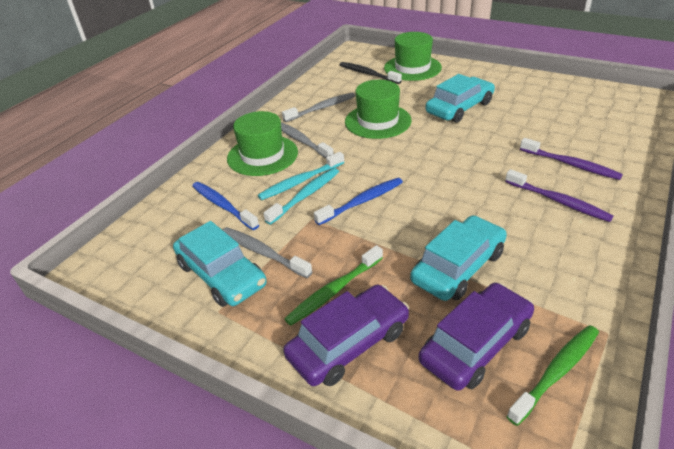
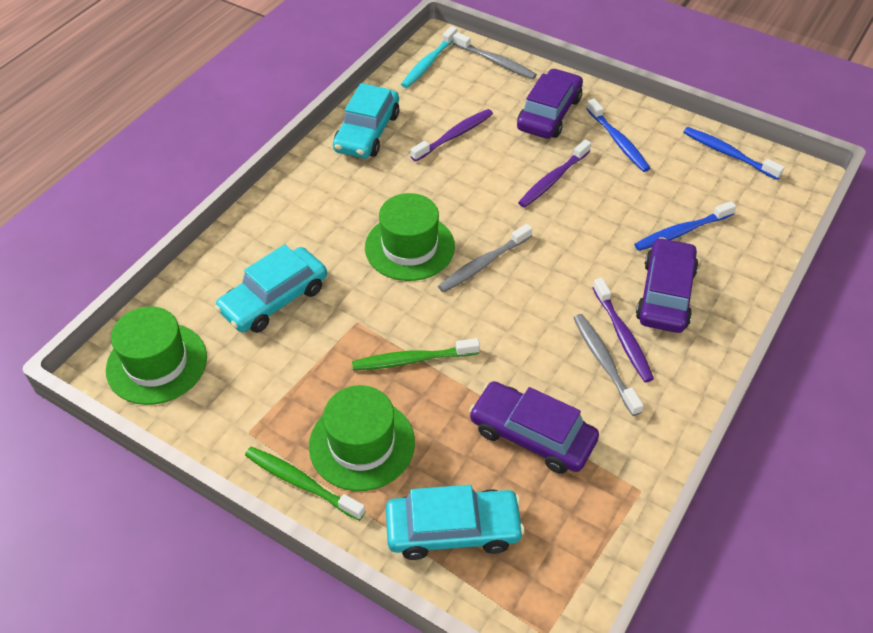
black toothbrush: 1 -> 0
blue toothbrush: 2 -> 3
purple car: 2 -> 3
purple toothbrush: 2 -> 3
turquoise toothbrush: 2 -> 1

